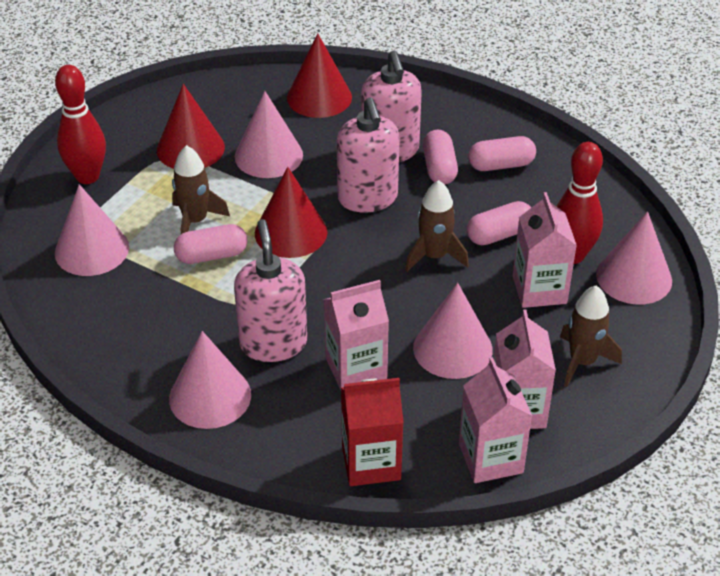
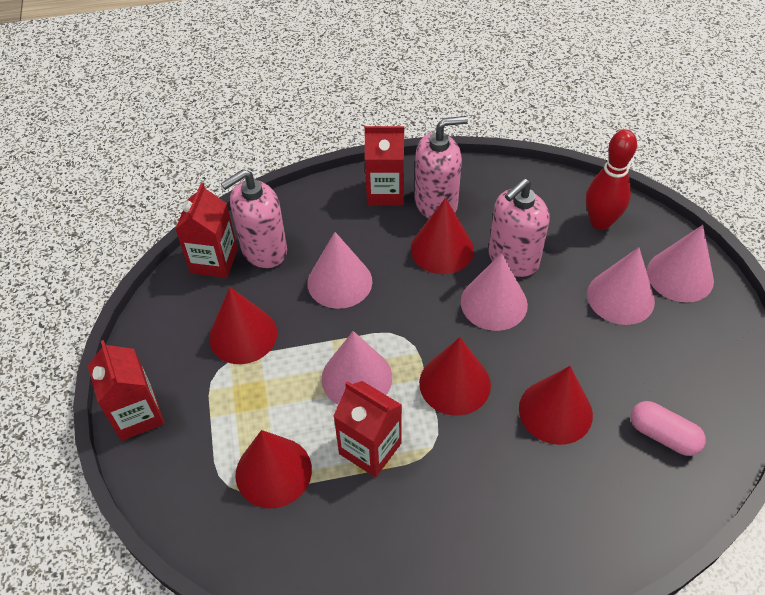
brown rocket: 3 -> 0
pink capsule: 4 -> 1
pink carton: 4 -> 0
red bowling pin: 2 -> 1
red carton: 1 -> 4
red cone: 3 -> 5

